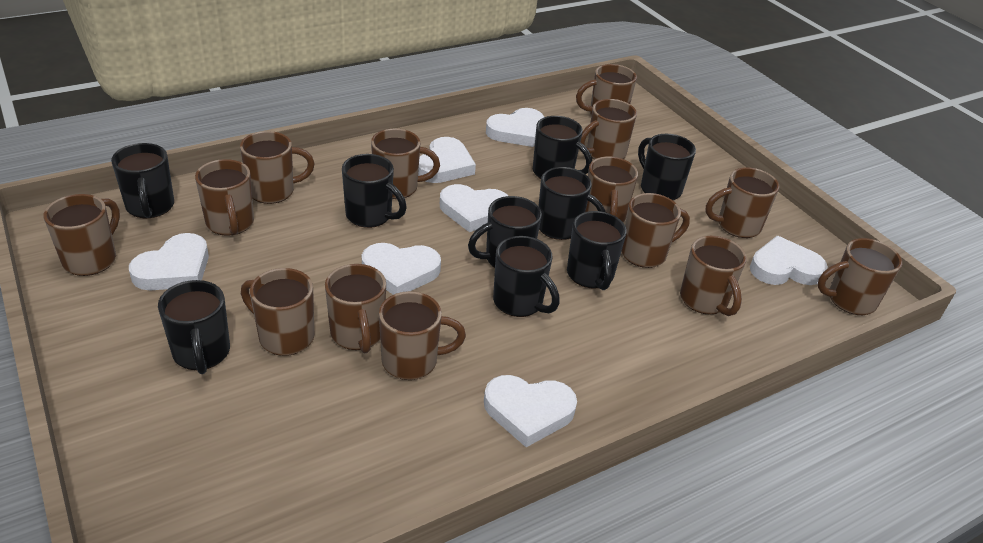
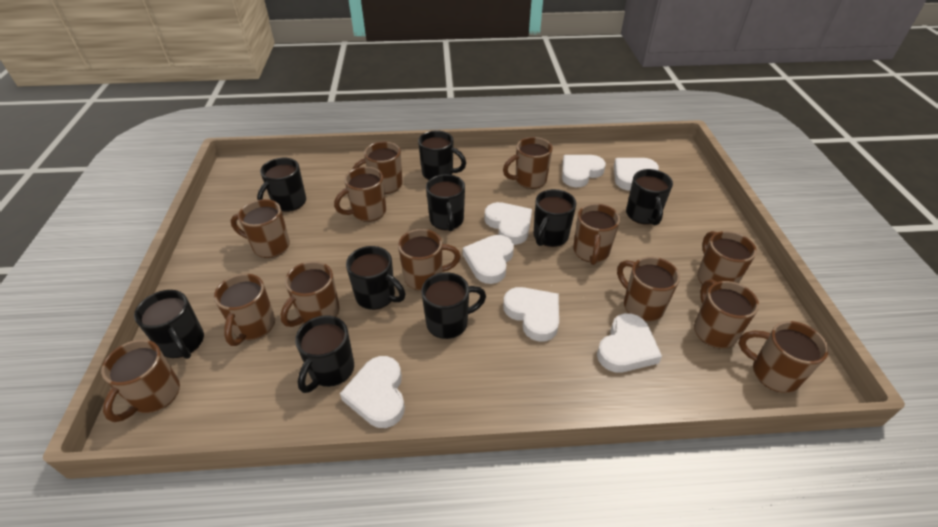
brown mug: 14 -> 13

